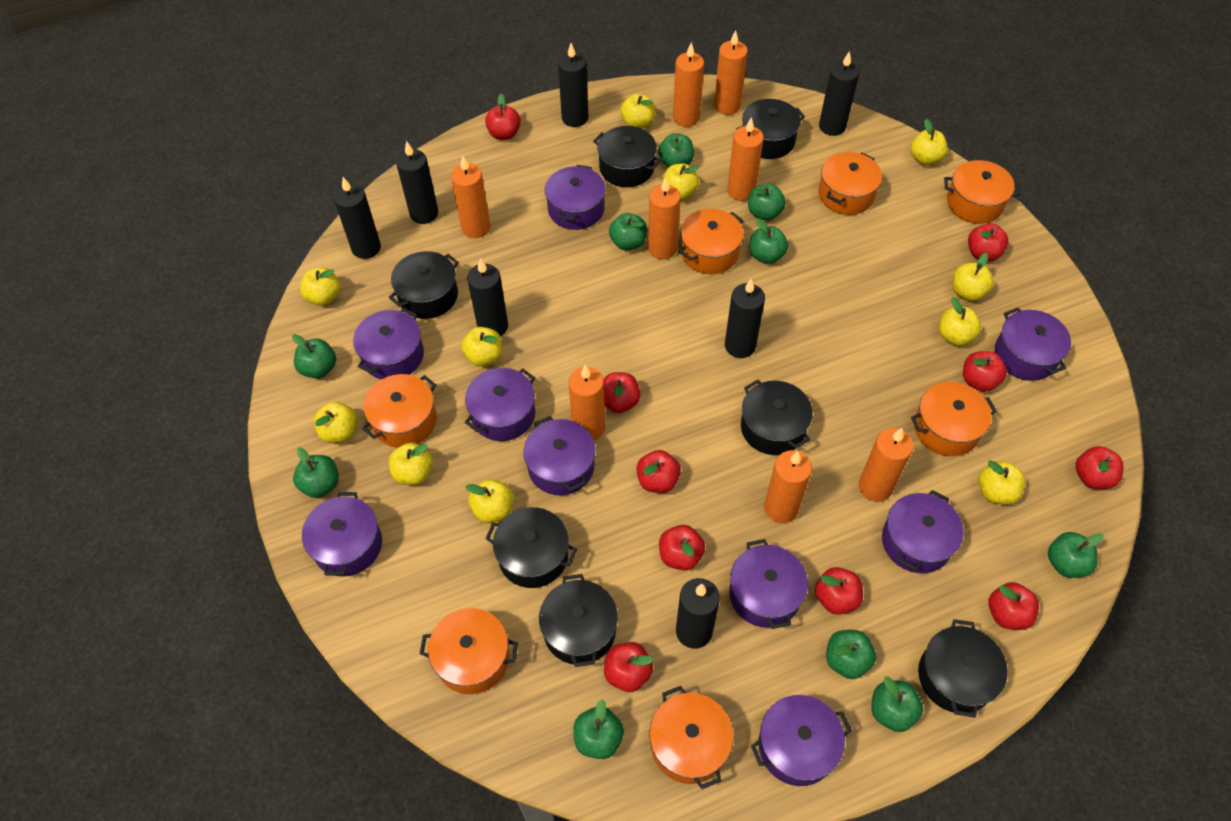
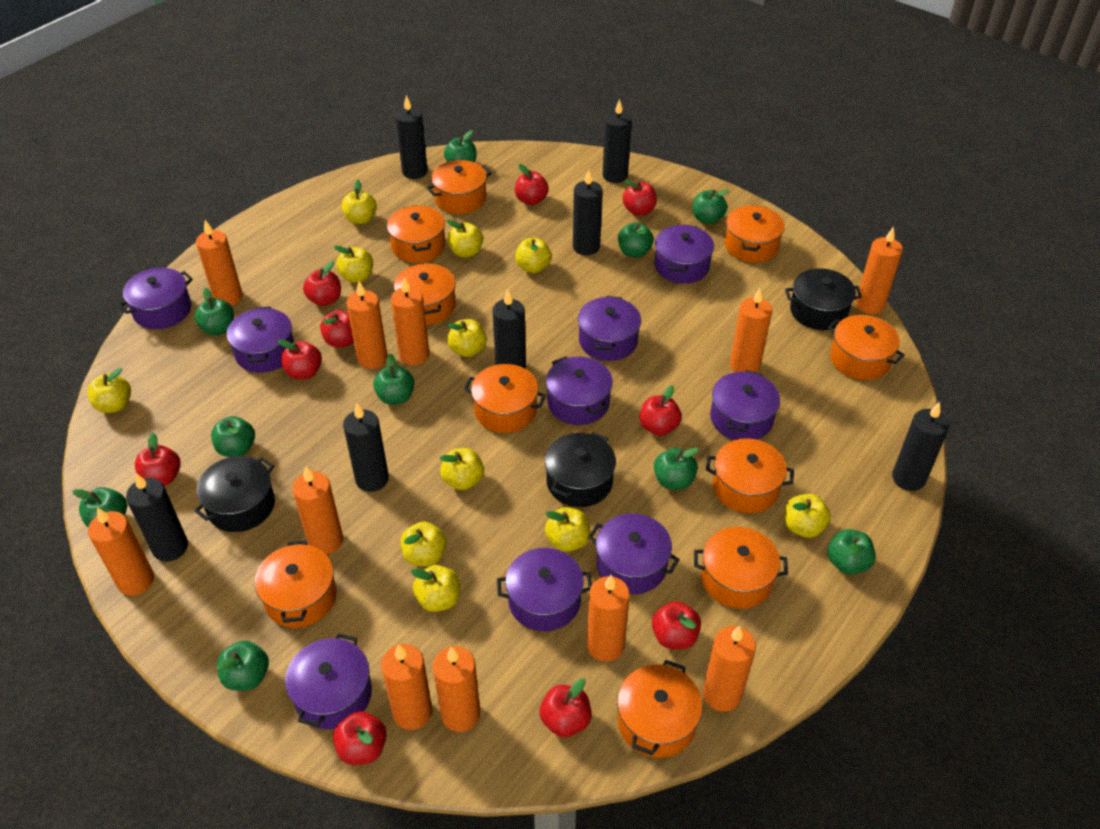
black pot: 7 -> 3
orange candle: 8 -> 11
orange pot: 7 -> 10

